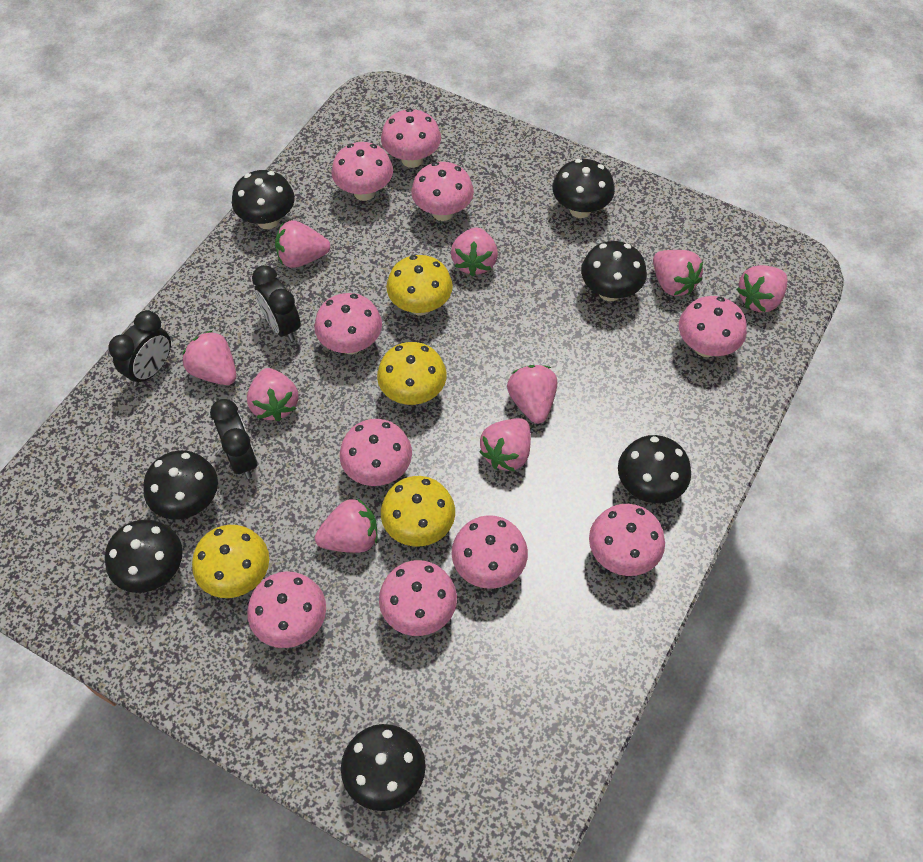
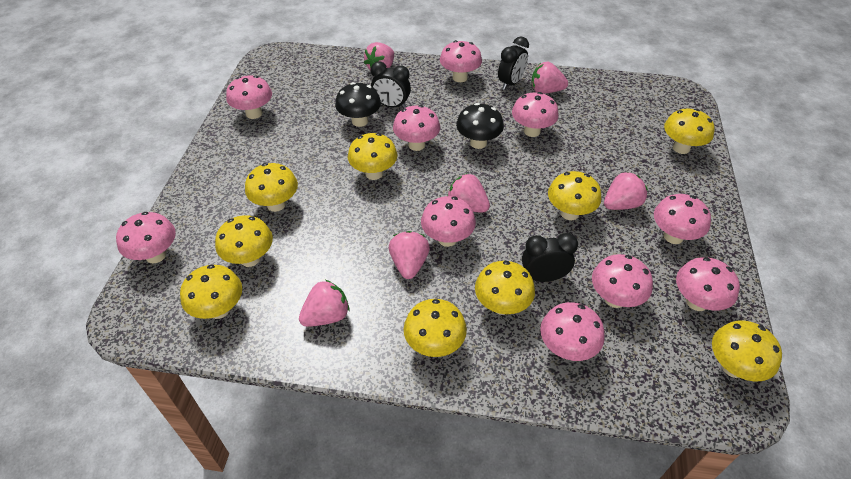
black mushroom: 7 -> 2
pink strawberry: 9 -> 6
yellow mushroom: 4 -> 9

